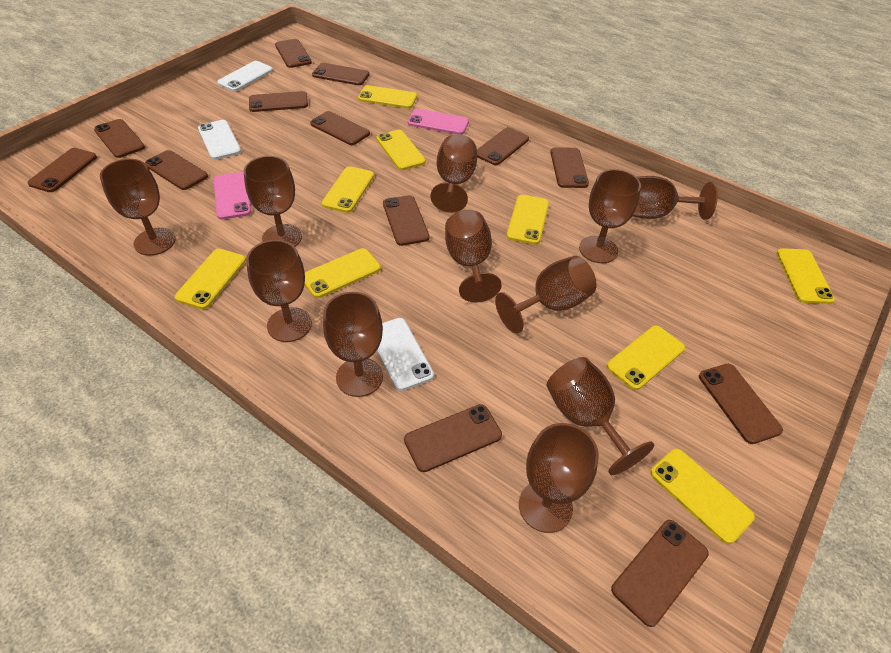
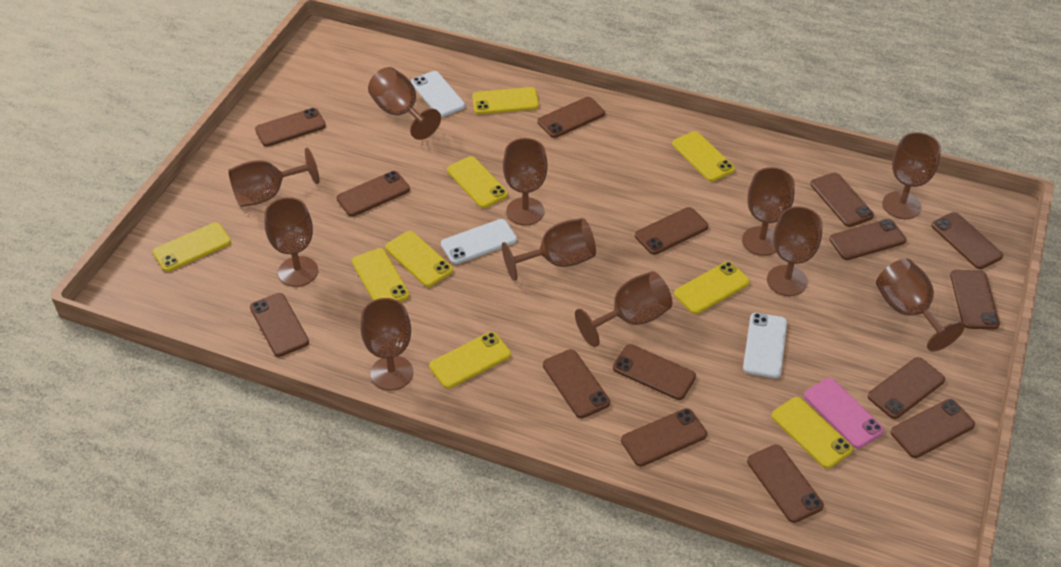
brown phone: 13 -> 15
pink phone: 2 -> 1

